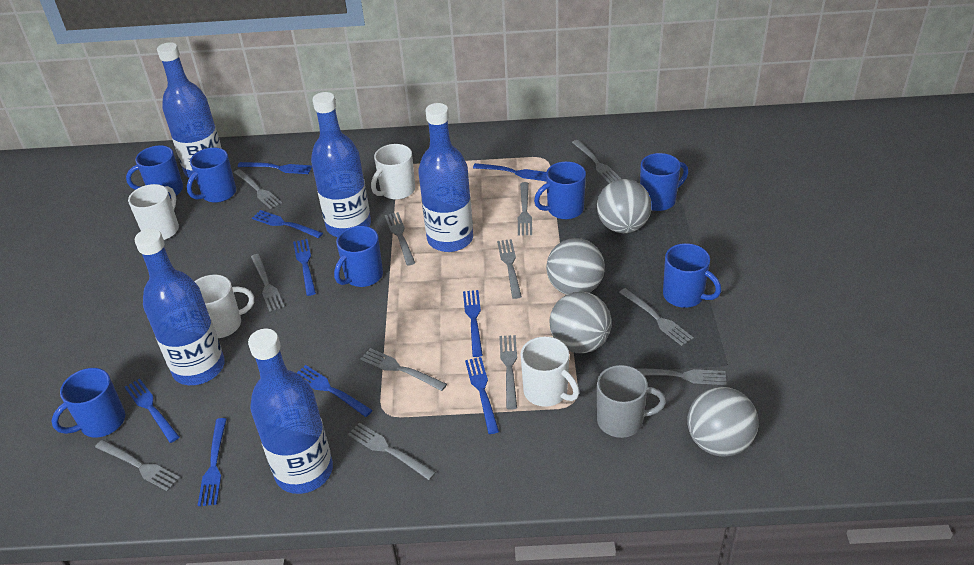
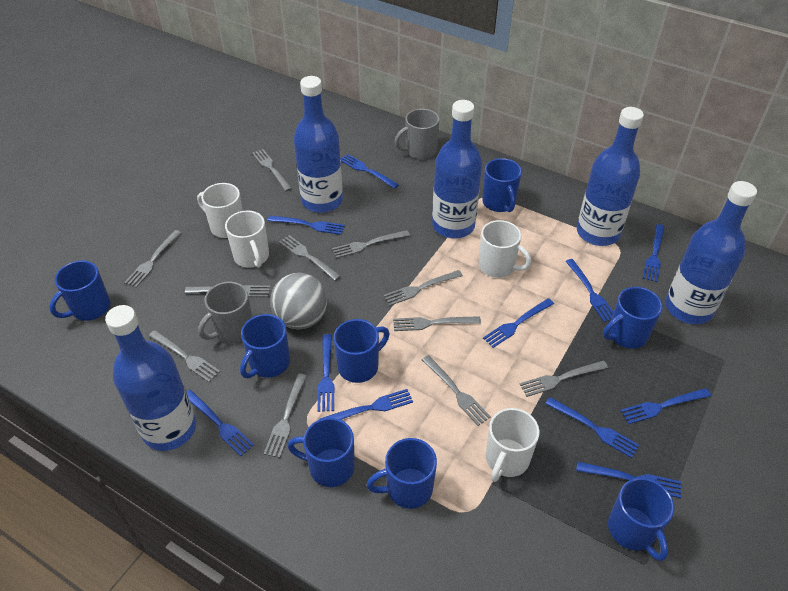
blue fork: 9 -> 11
blue mug: 7 -> 8
grey ball: 4 -> 1
grey fork: 12 -> 11
grey mug: 1 -> 2

